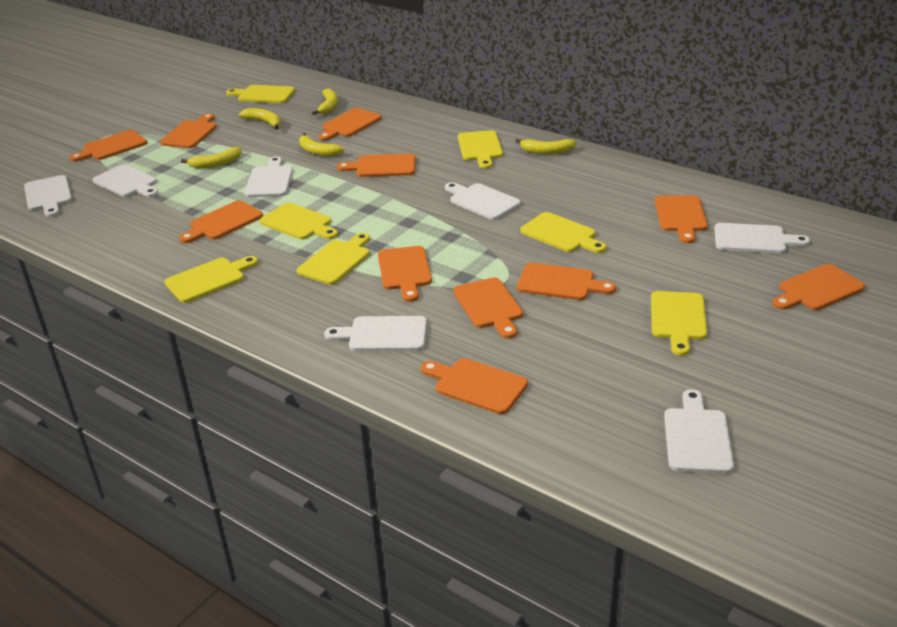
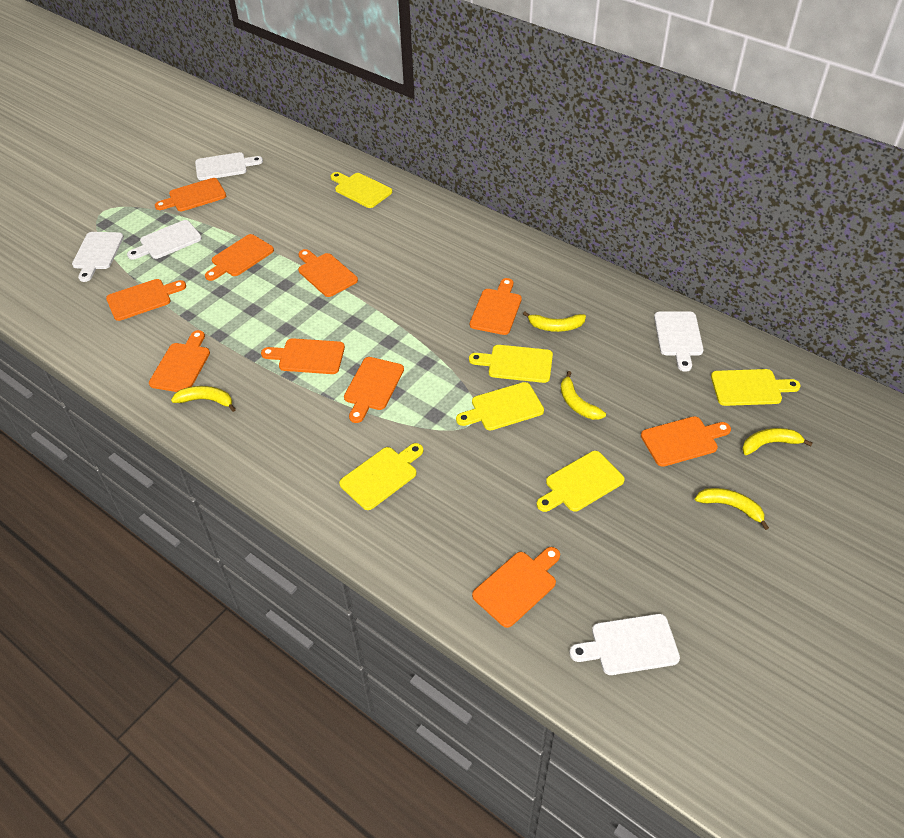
orange cutting board: 11 -> 10
white cutting board: 7 -> 5
yellow cutting board: 7 -> 6

